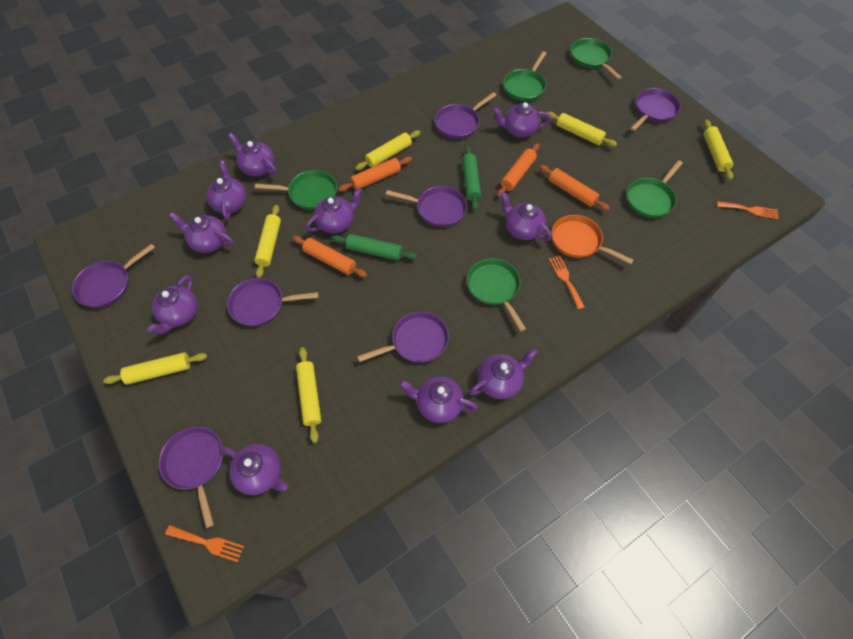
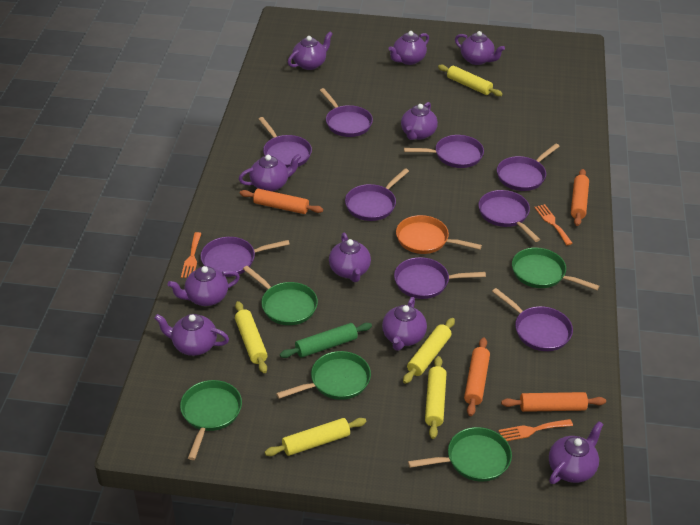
green rolling pin: 2 -> 1
purple pan: 7 -> 9
yellow rolling pin: 6 -> 5

